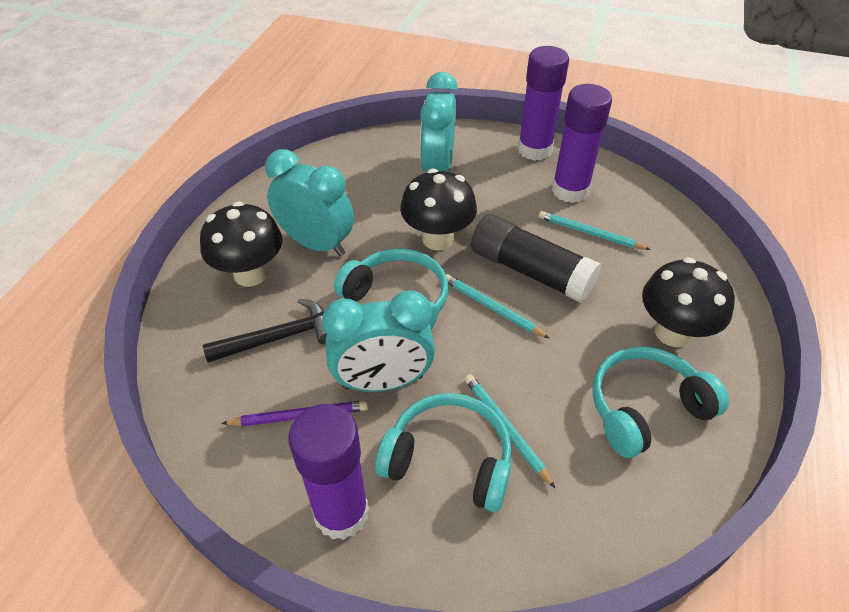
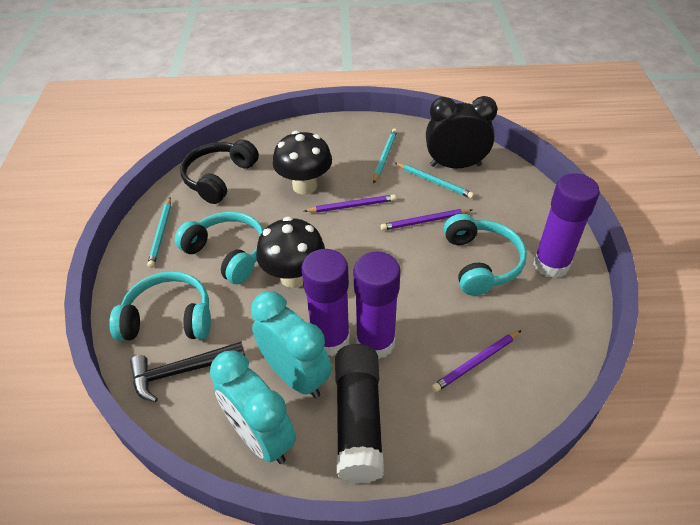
black clock: 0 -> 1
black headphones: 0 -> 1
black mushroom: 3 -> 2
purple pencil: 1 -> 3
turquoise clock: 3 -> 2

